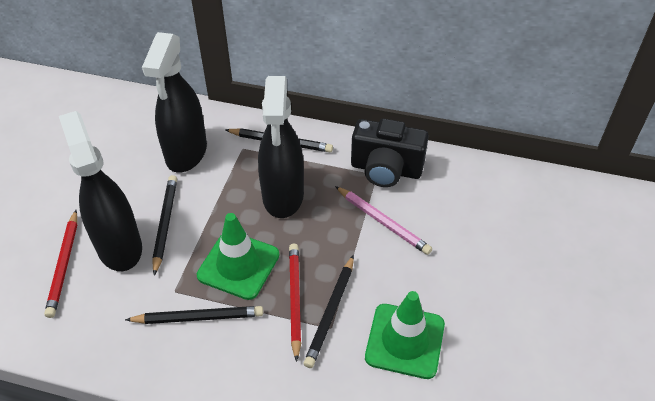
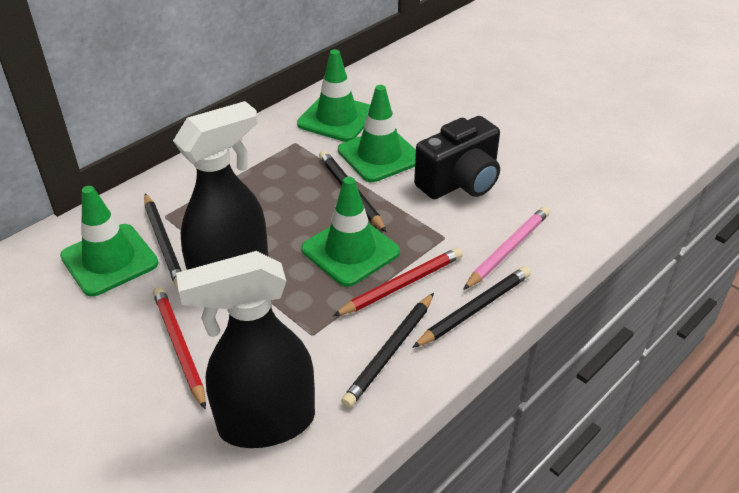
black spray bottle: 3 -> 2
green traffic cone: 2 -> 4

